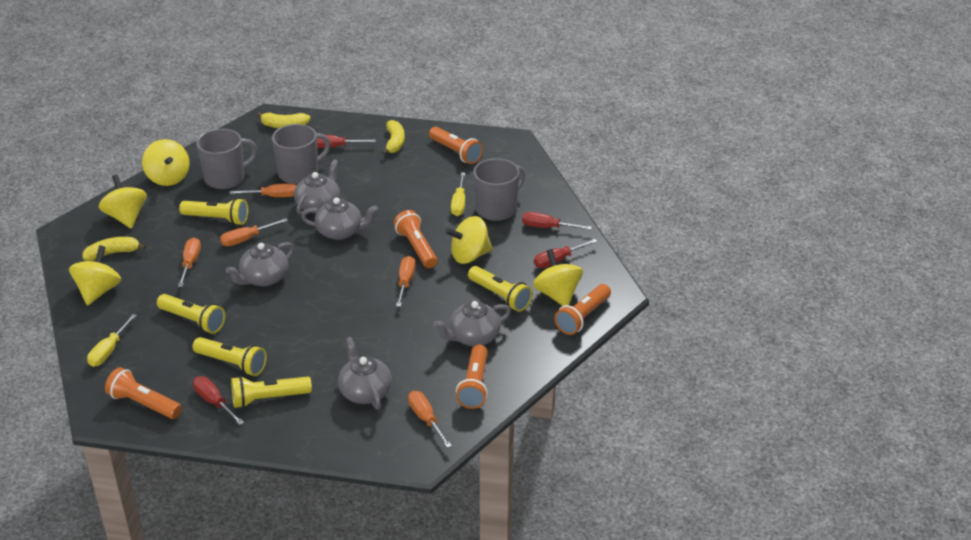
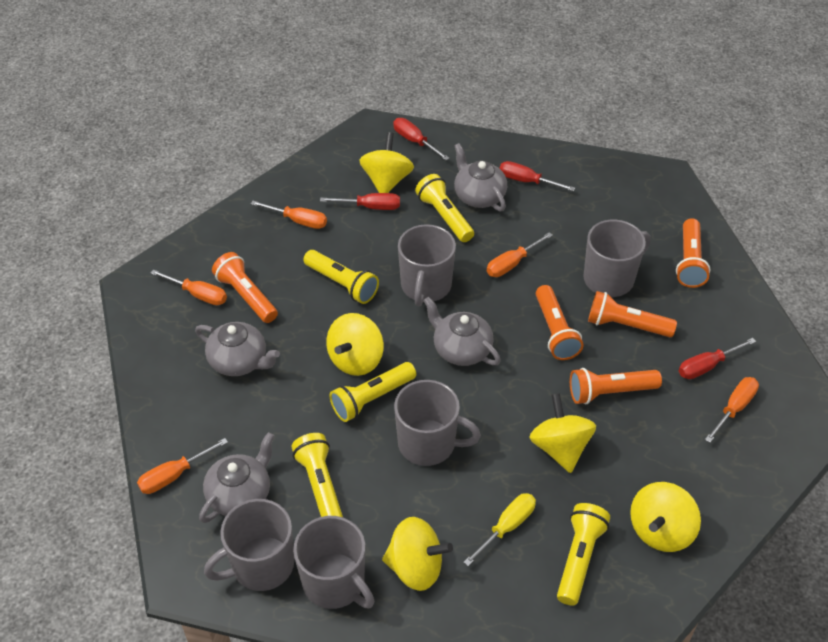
grey mug: 3 -> 5
grey teapot: 5 -> 4
yellow banana: 3 -> 0
yellow screwdriver: 2 -> 1

